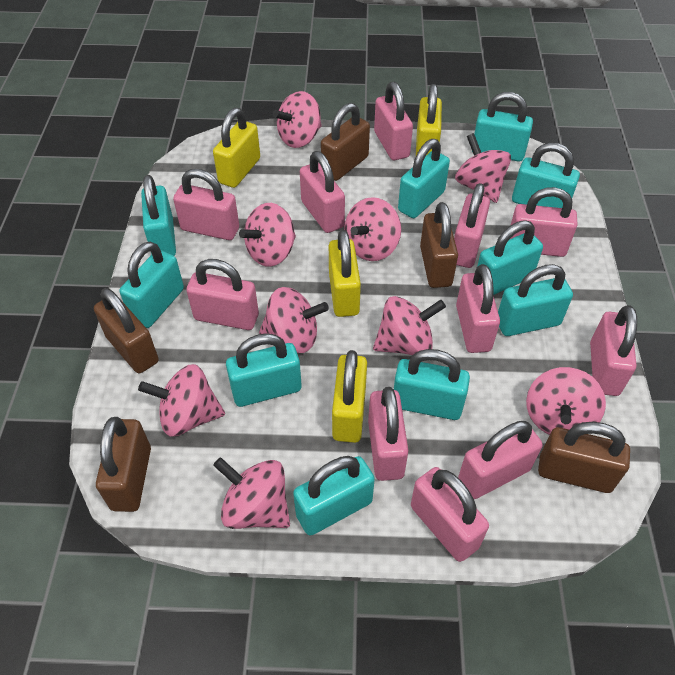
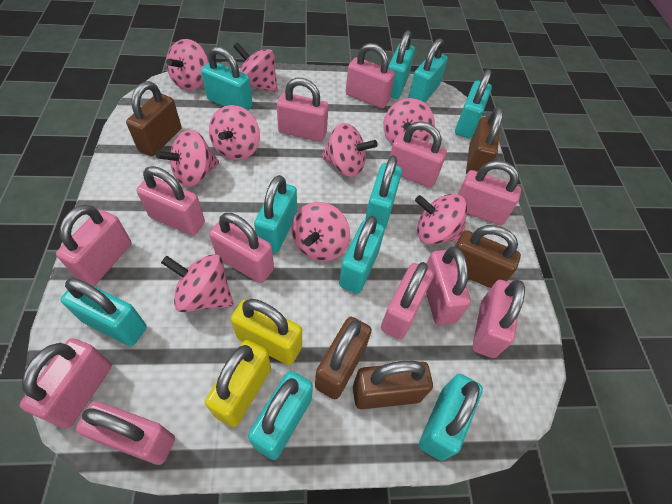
pink padlock: 11 -> 12
yellow padlock: 4 -> 2

